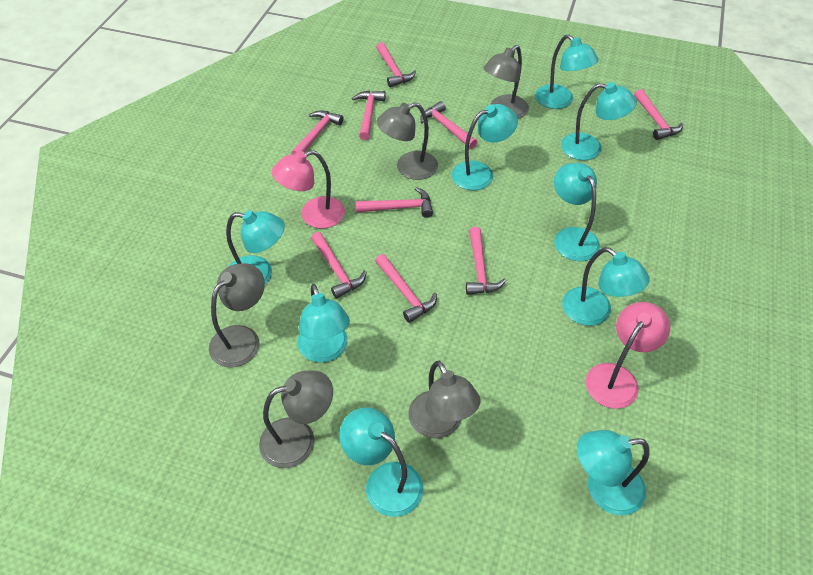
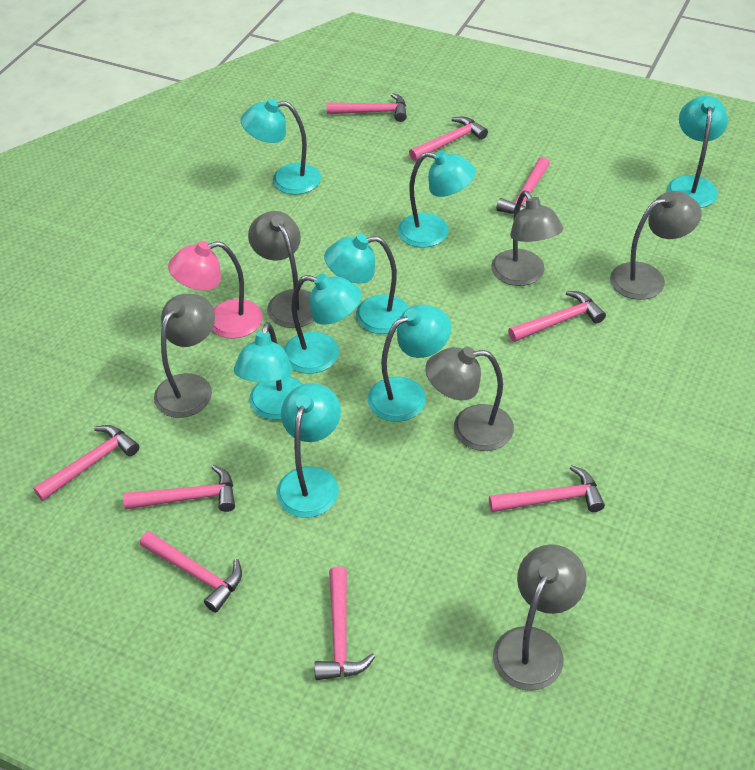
grey lamp: 5 -> 6
pink lamp: 2 -> 1
turquoise lamp: 9 -> 8

